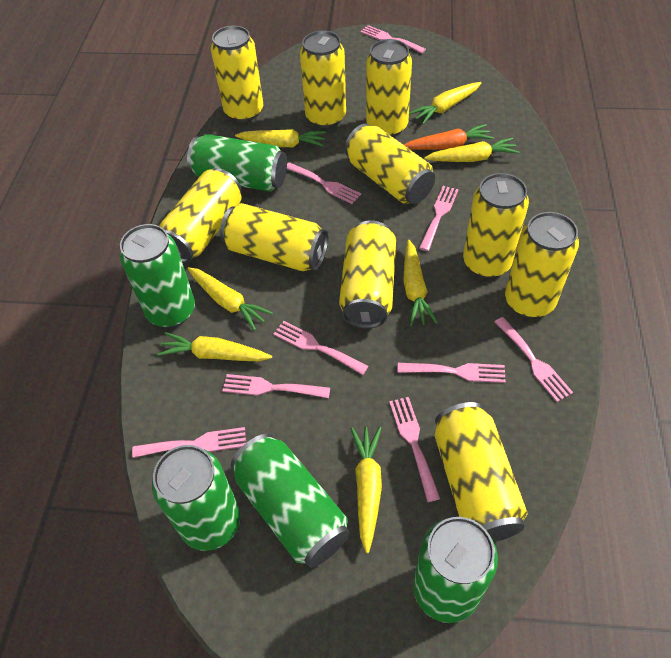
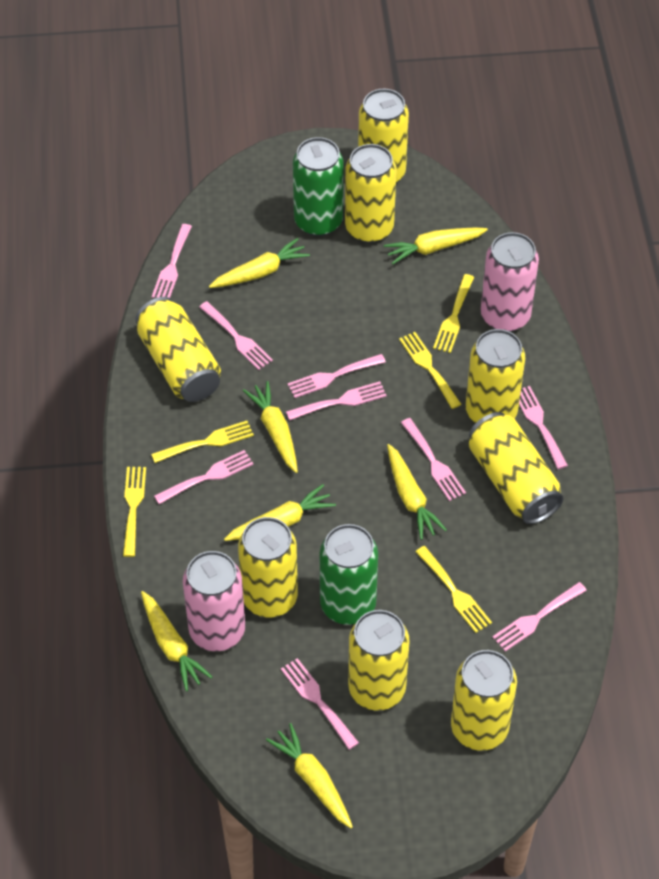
green can: 5 -> 2
orange carrot: 1 -> 0
pink can: 0 -> 2
yellow can: 10 -> 8
yellow fork: 0 -> 5

